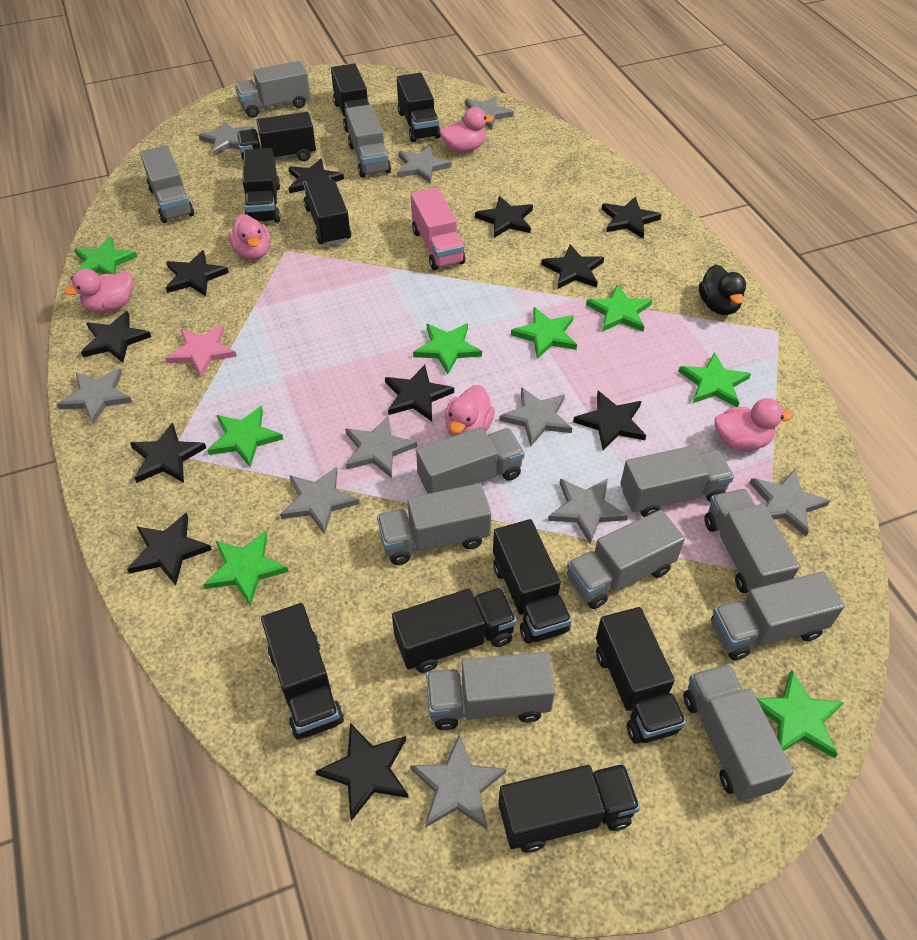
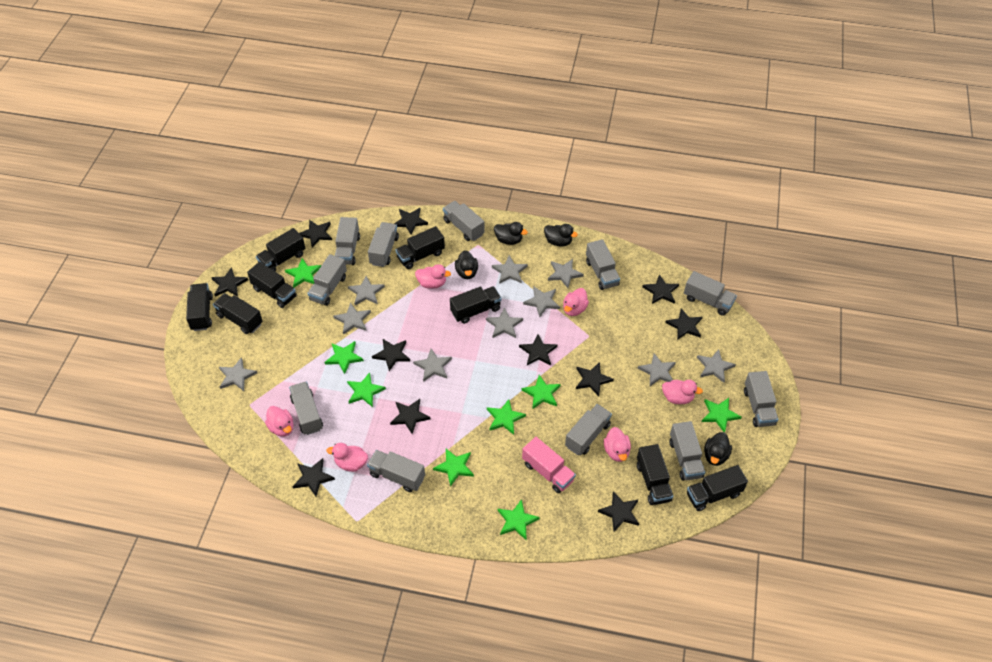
black duck: 1 -> 4
black truck: 10 -> 8
pink duck: 5 -> 6
pink star: 1 -> 0

